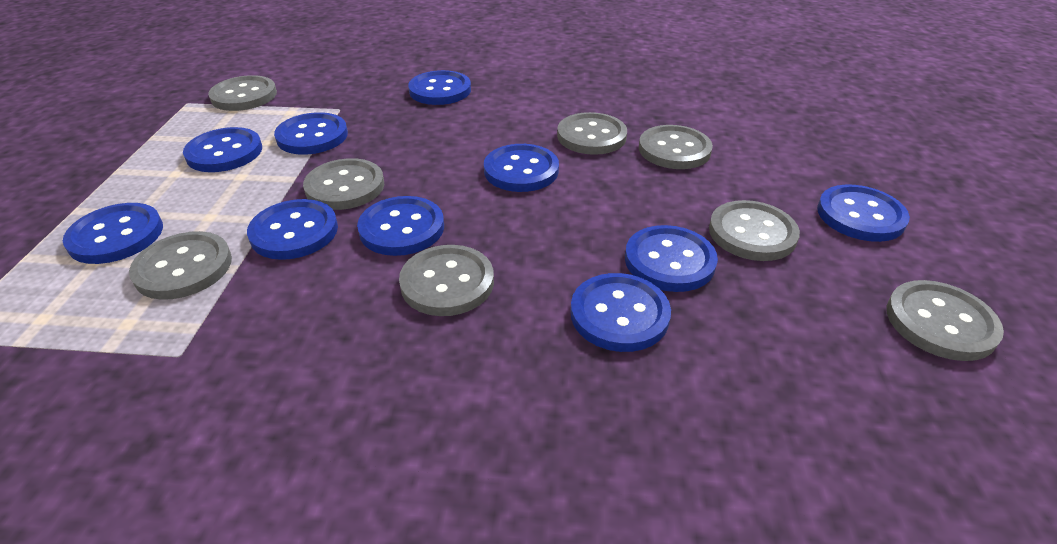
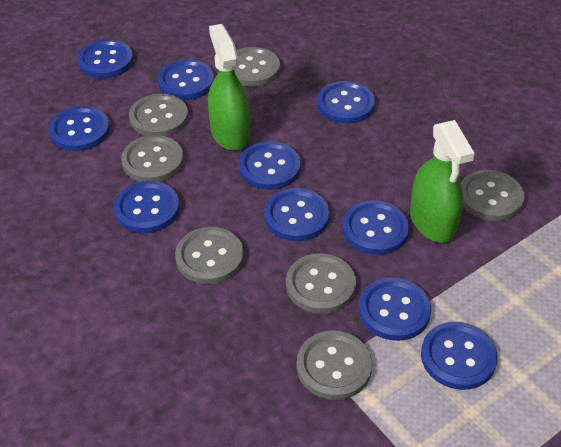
green spray bottle: 0 -> 2
grey button: 8 -> 7

